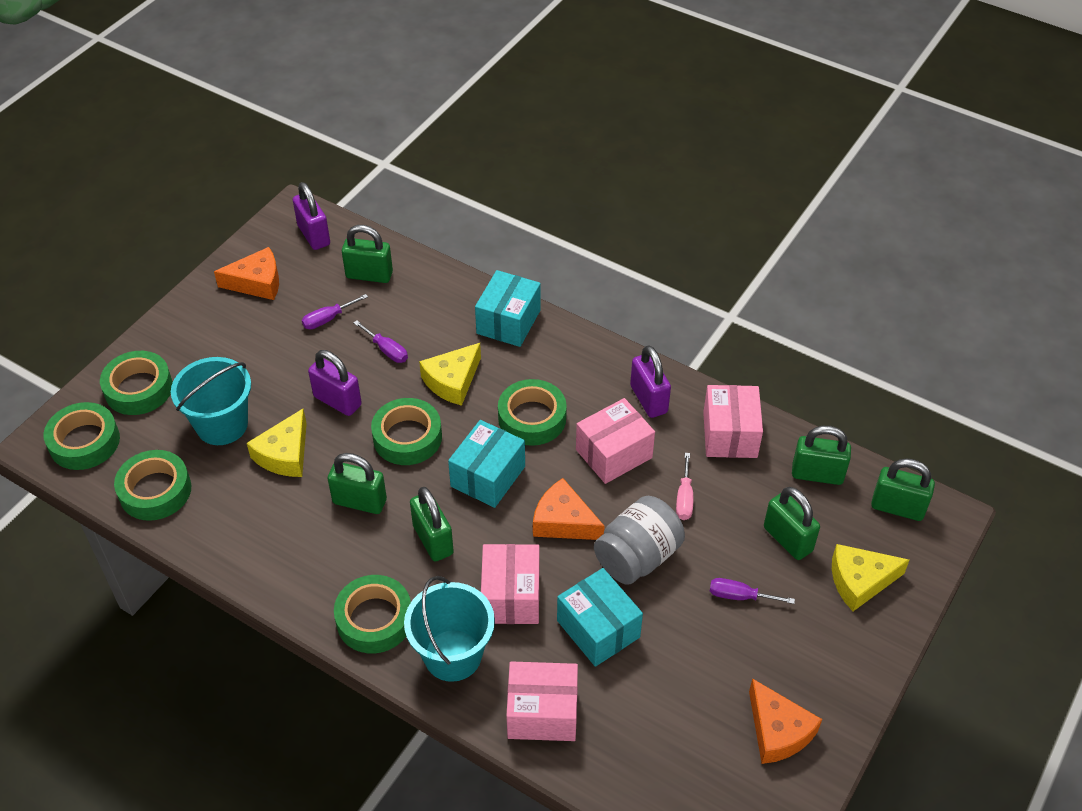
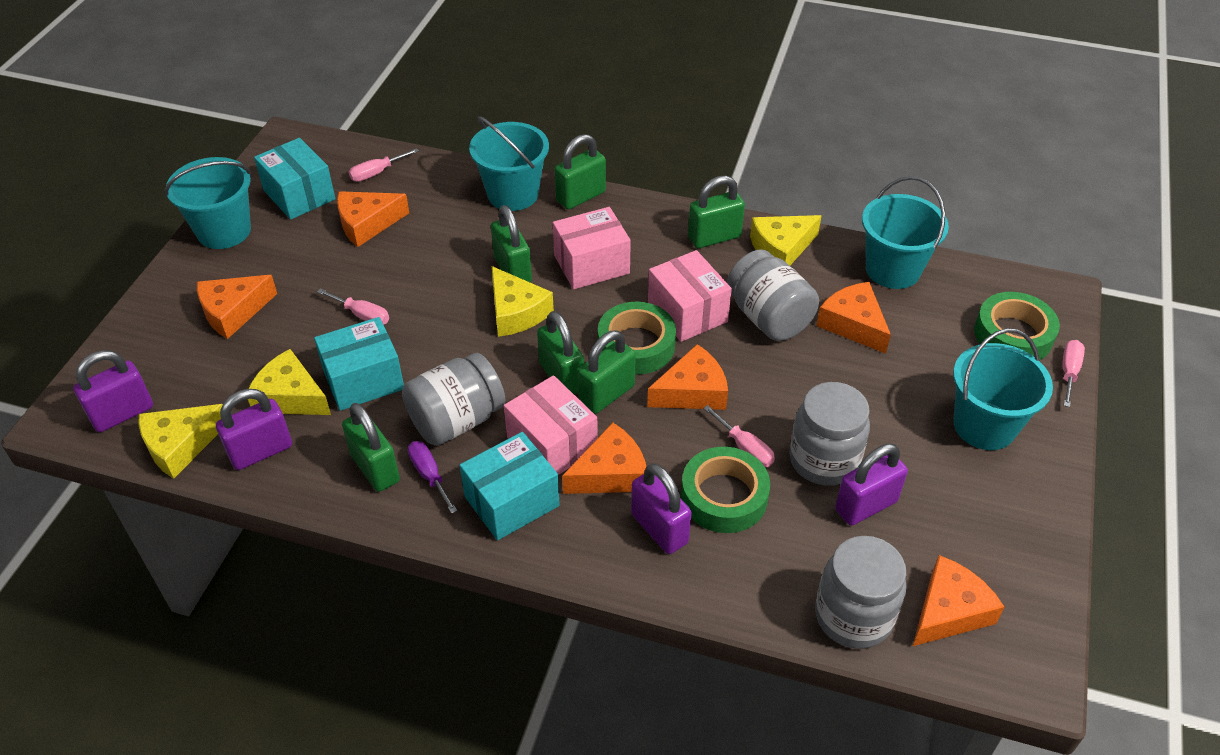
green tape: 6 -> 3
grey jar: 1 -> 4
orange cheese: 3 -> 6
pink box: 4 -> 3
pink screwdriver: 1 -> 4
purple padlock: 3 -> 4
purple screwdriver: 3 -> 1
turquoise bucket: 2 -> 4
yellow cheese: 3 -> 4

